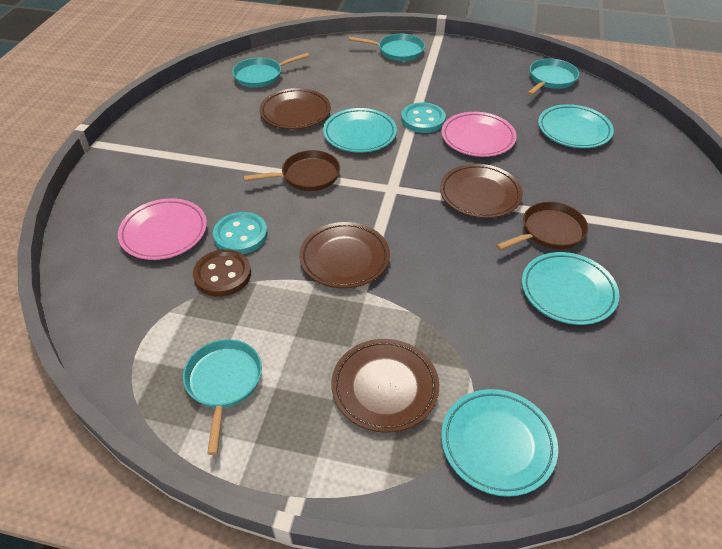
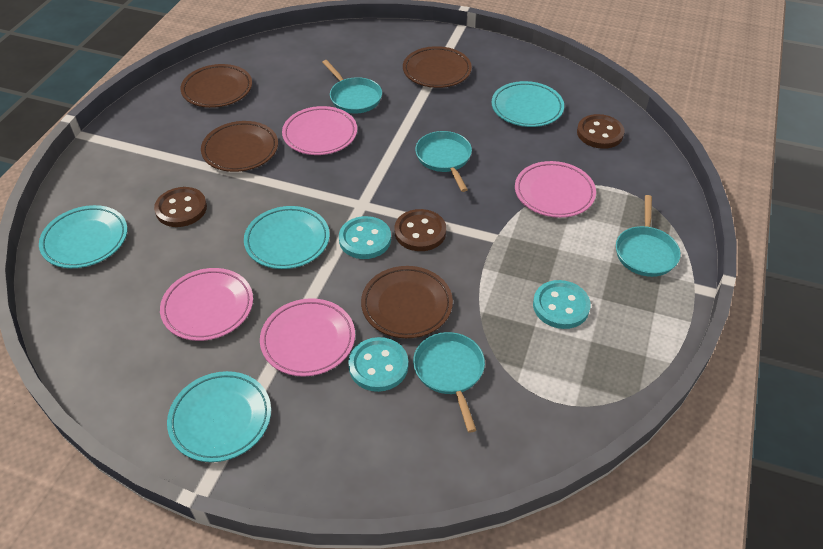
brown button: 1 -> 3
brown pan: 2 -> 0
pink plate: 2 -> 4
turquoise button: 2 -> 3

